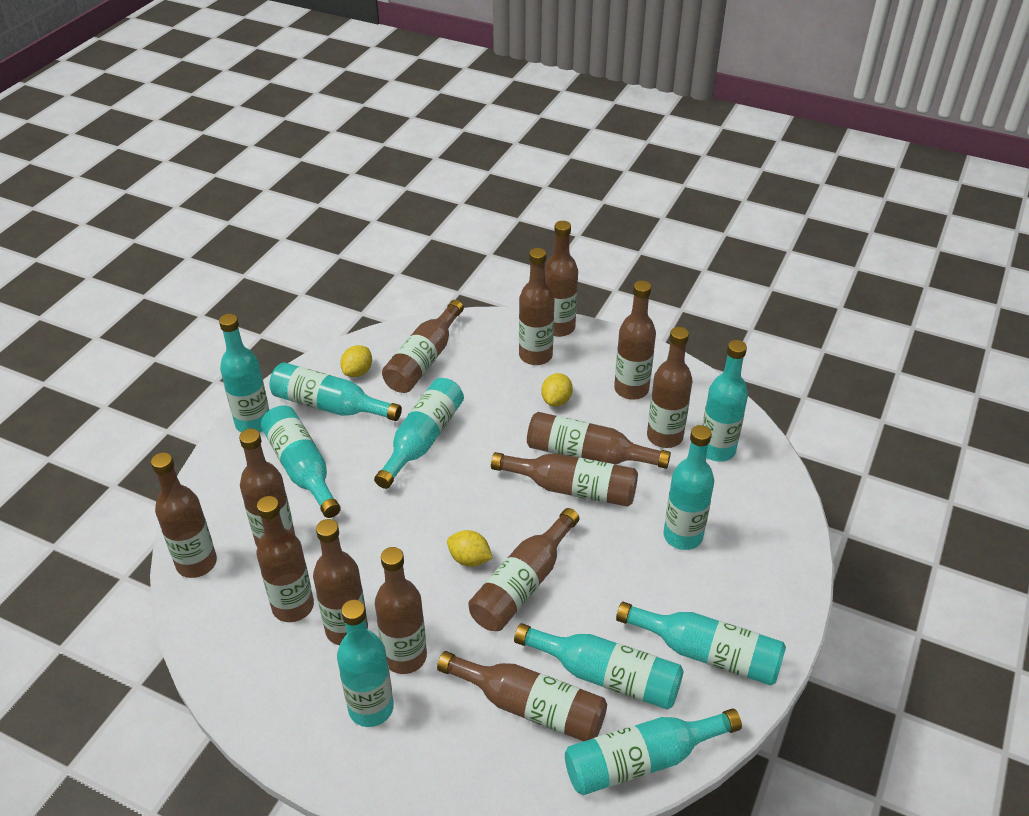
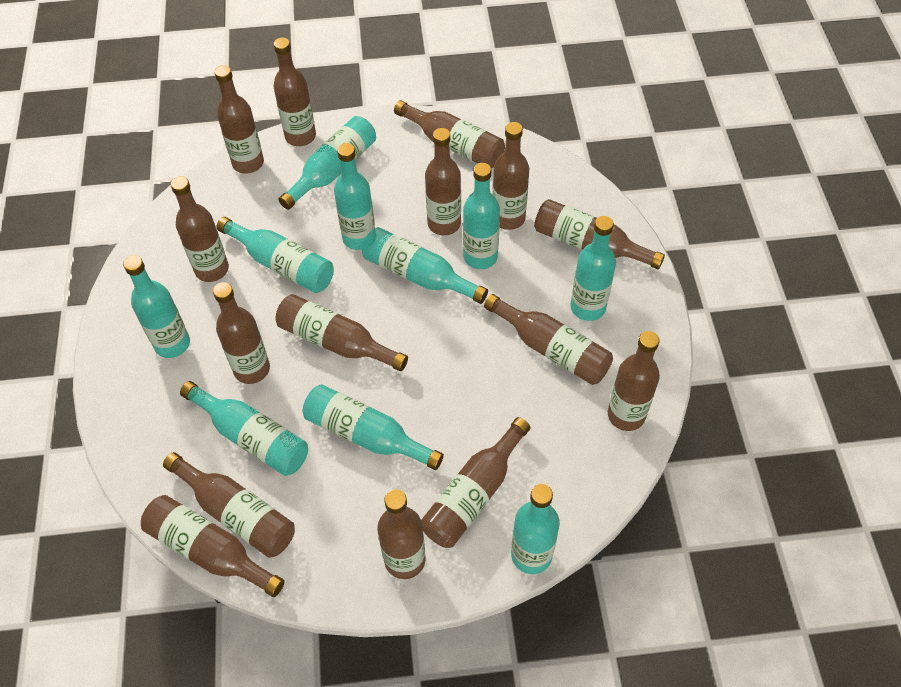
brown bottle: 14 -> 15
yellow lemon: 3 -> 0

